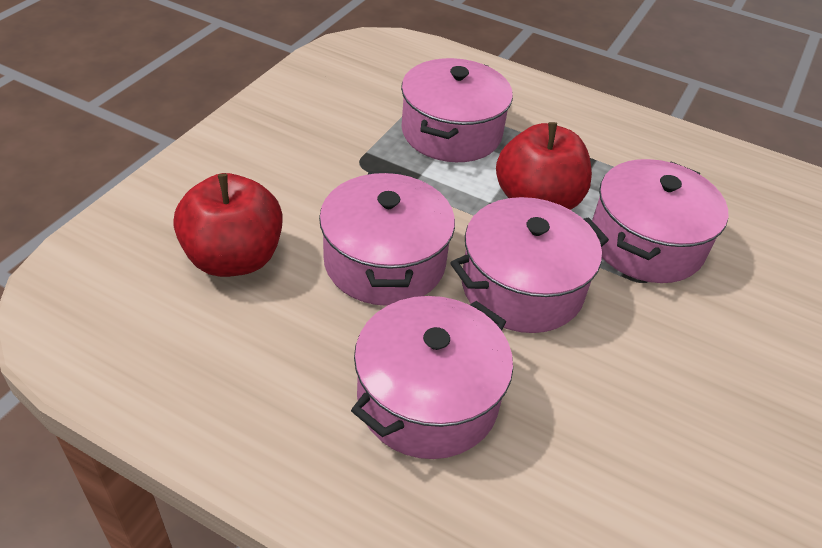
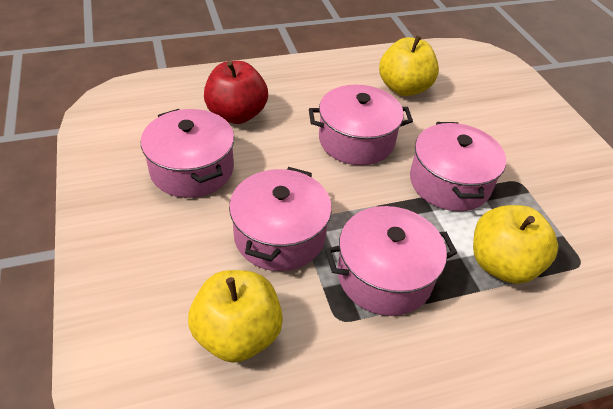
red apple: 2 -> 1
yellow apple: 0 -> 3

